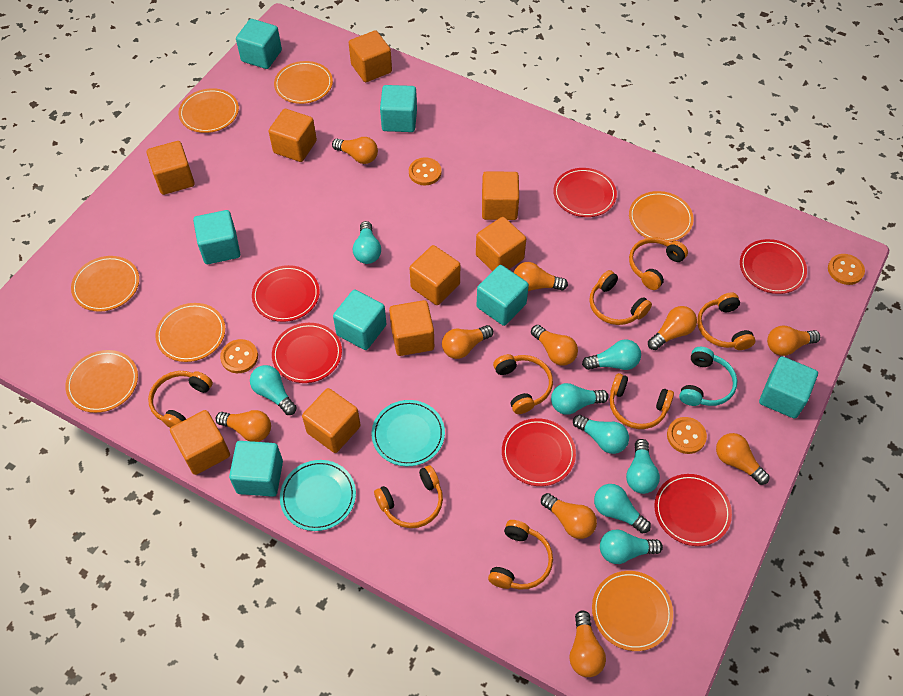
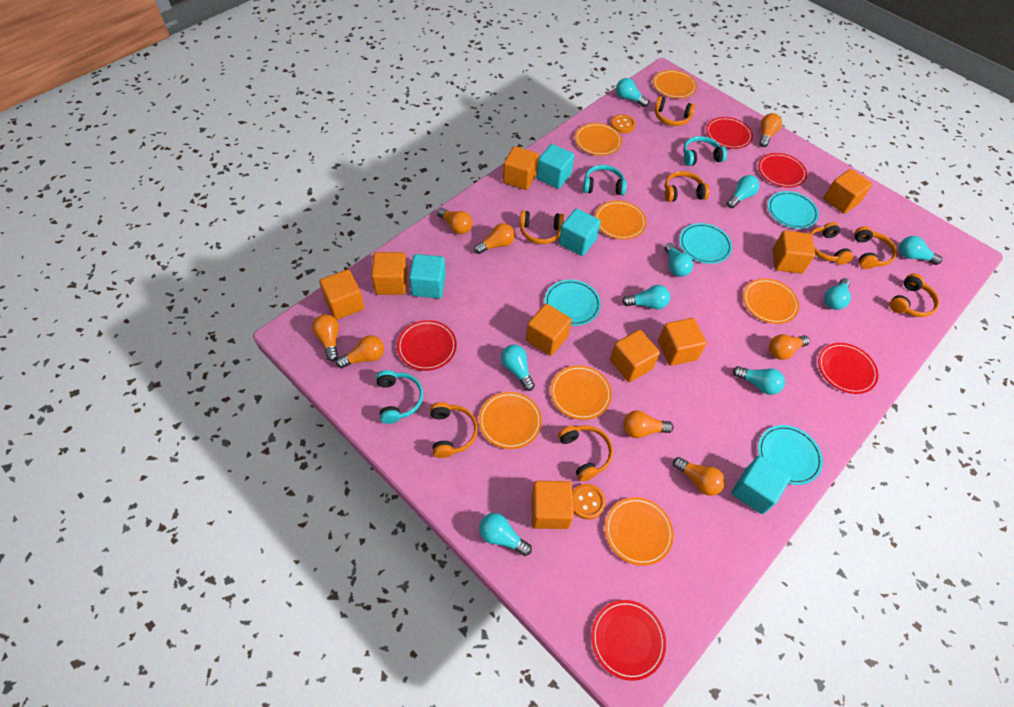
orange button: 4 -> 2
orange light bulb: 10 -> 8
red plate: 6 -> 5
turquoise cube: 7 -> 4
turquoise headphones: 1 -> 3
turquoise light bulb: 8 -> 9
turquoise plate: 2 -> 4

